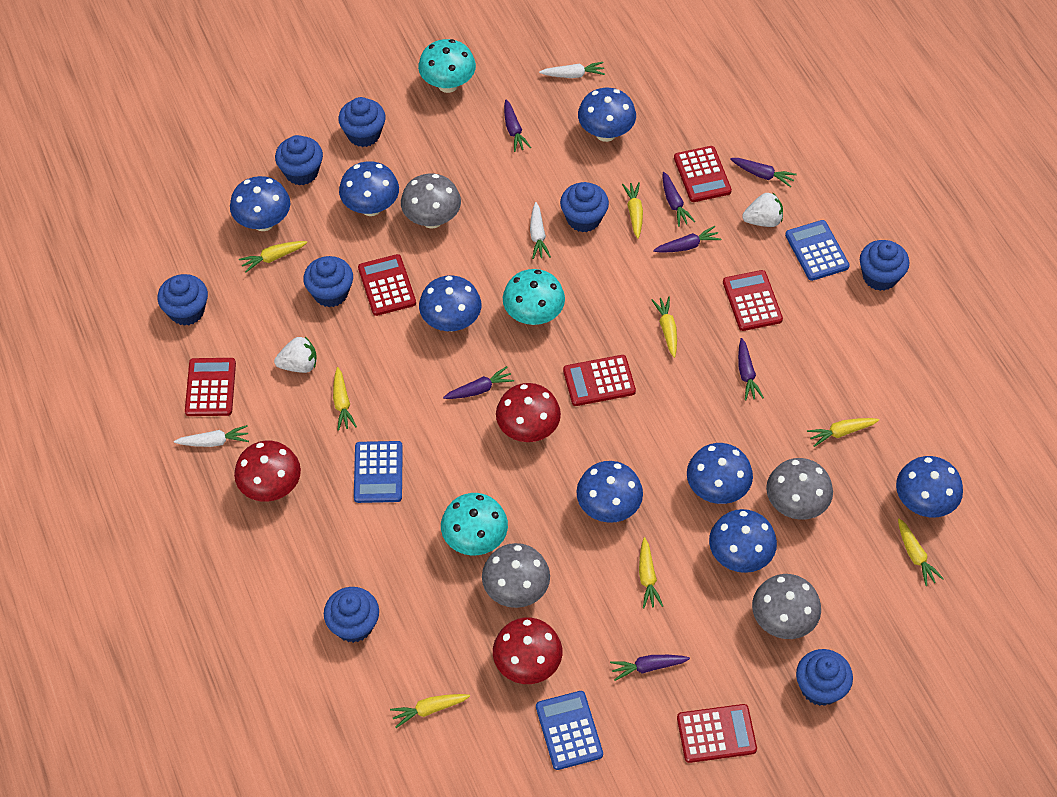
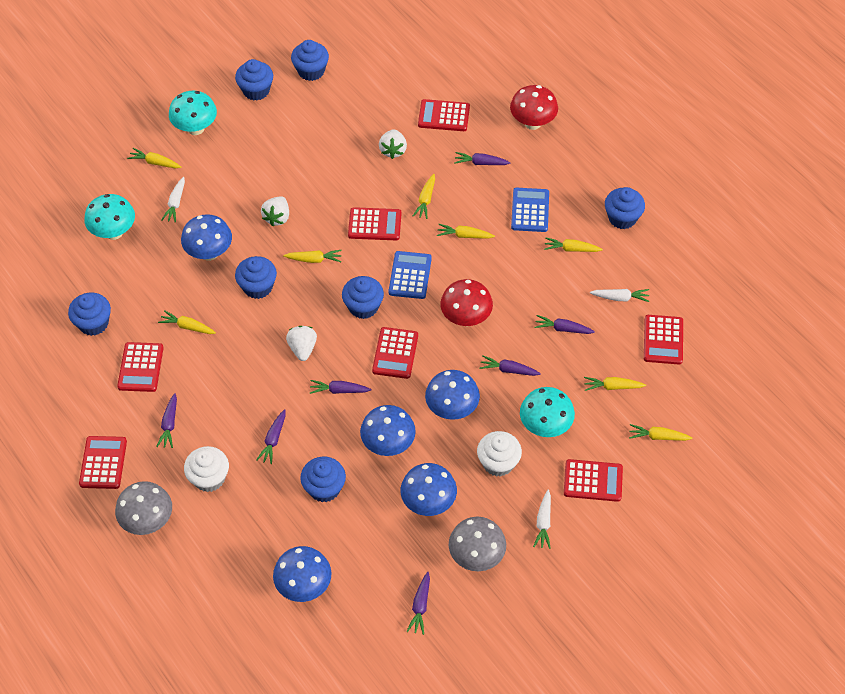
blue calculator: 3 -> 2
blue cupcake: 8 -> 7
blue mushroom: 8 -> 5
grey mushroom: 4 -> 2
red calculator: 6 -> 7
red mushroom: 3 -> 2
white cupcake: 0 -> 2
white strawberry: 2 -> 3

